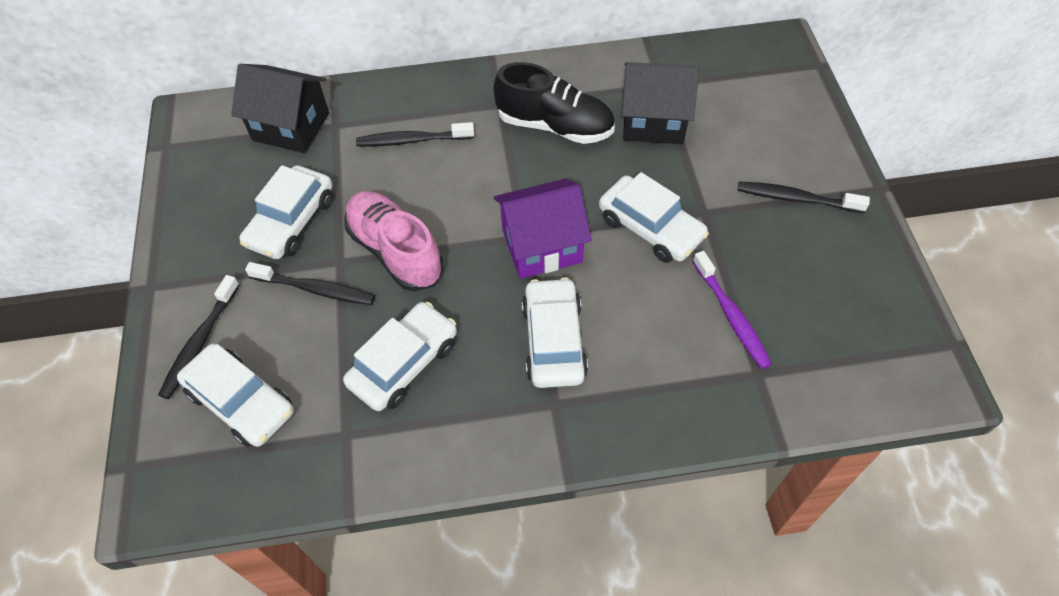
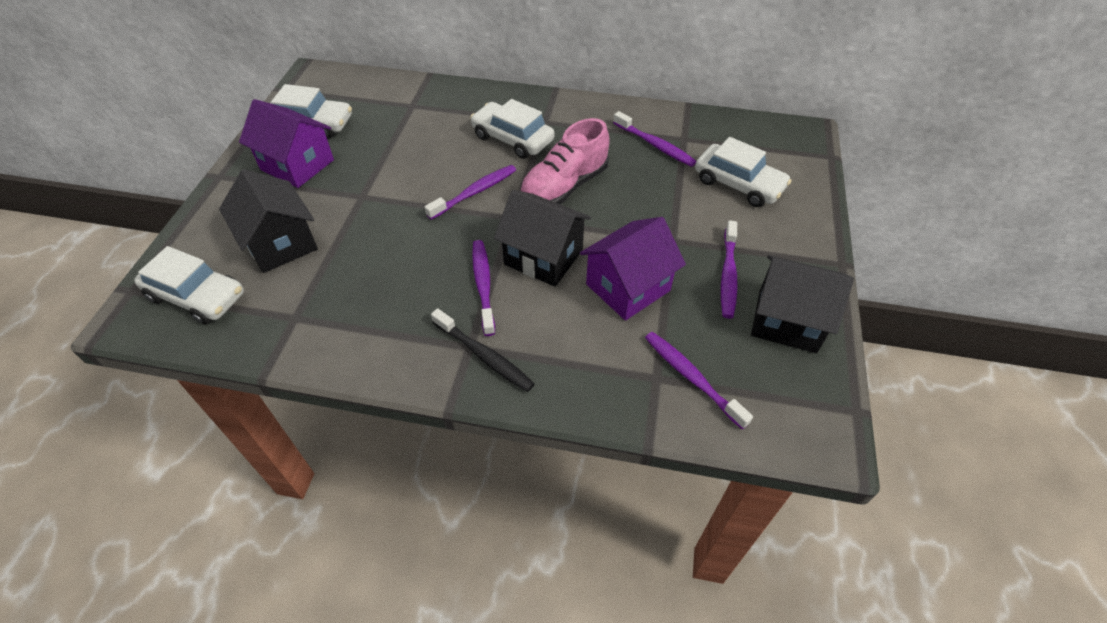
black house: 2 -> 3
black shoe: 1 -> 0
black toothbrush: 4 -> 1
purple house: 1 -> 2
purple toothbrush: 1 -> 5
white car: 5 -> 4

